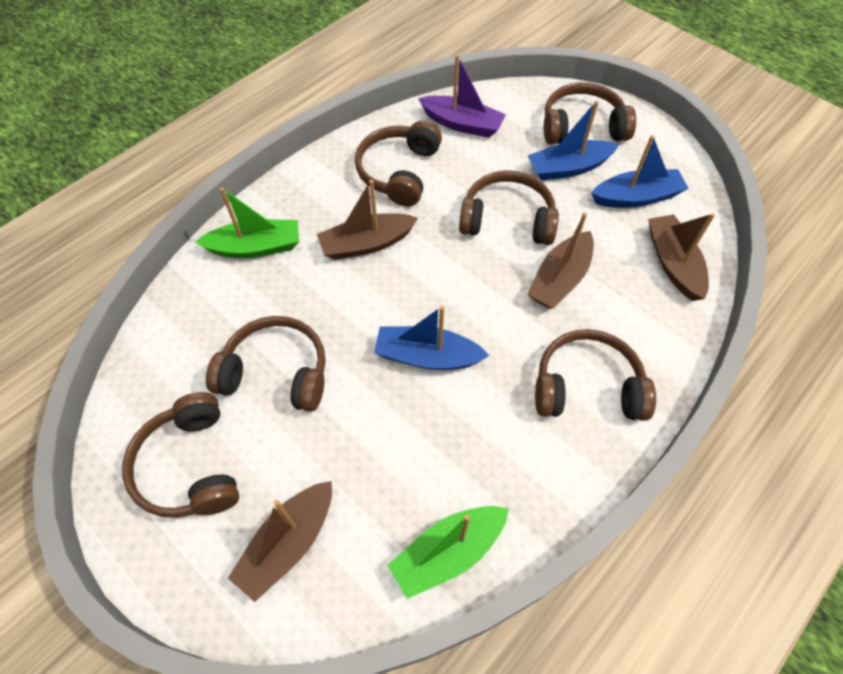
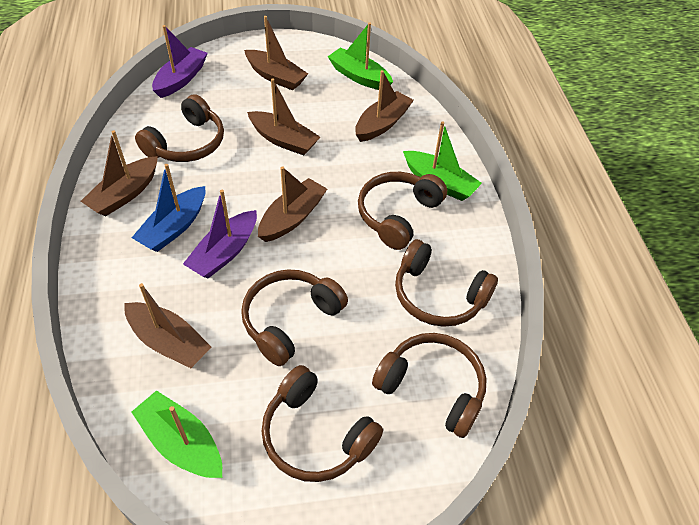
blue boat: 3 -> 1
brown boat: 4 -> 6
green boat: 2 -> 3
purple boat: 1 -> 2

